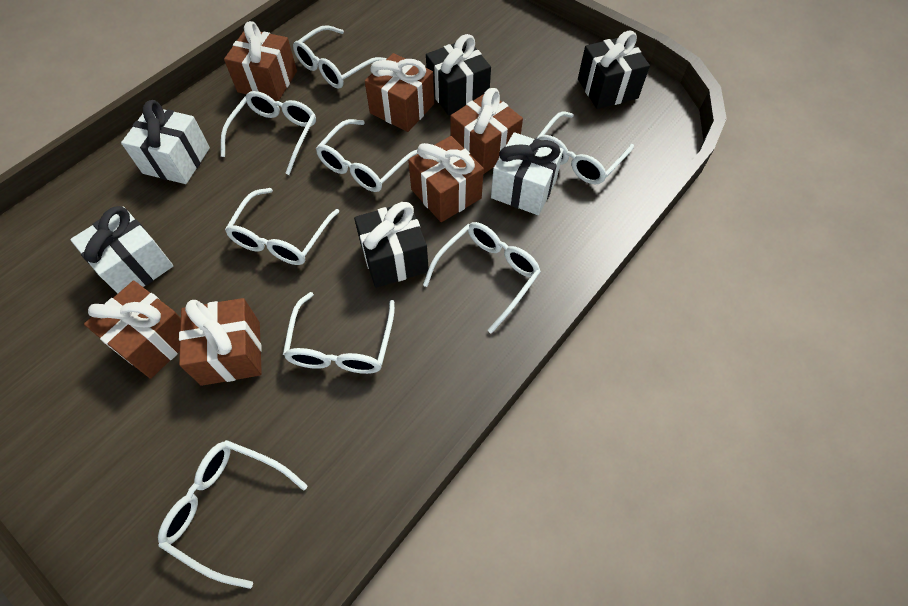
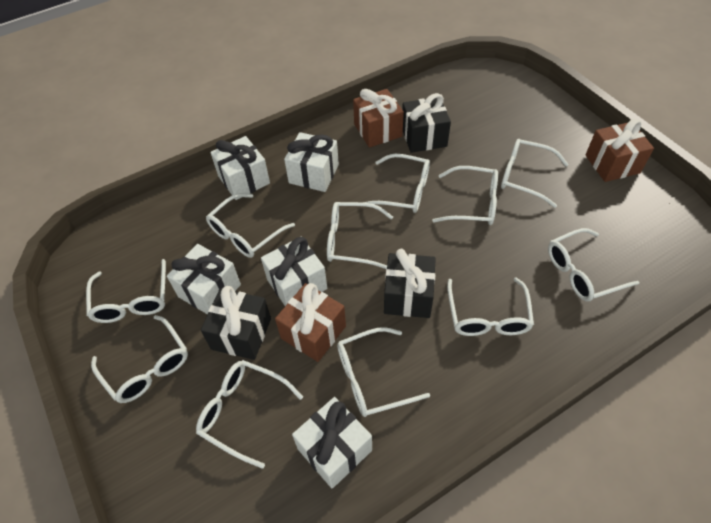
brown gift: 6 -> 3
white gift: 3 -> 5
white glasses: 8 -> 11

